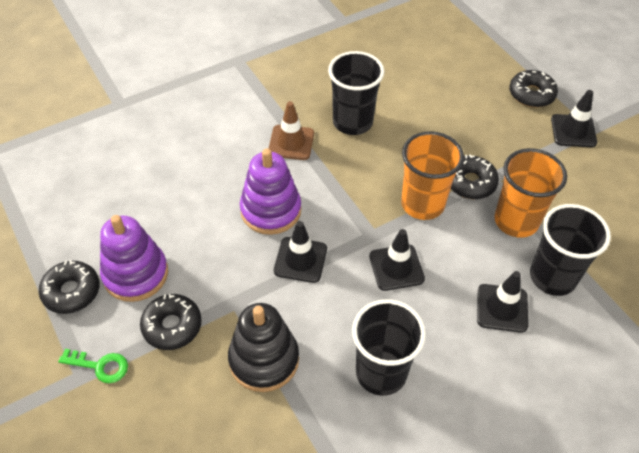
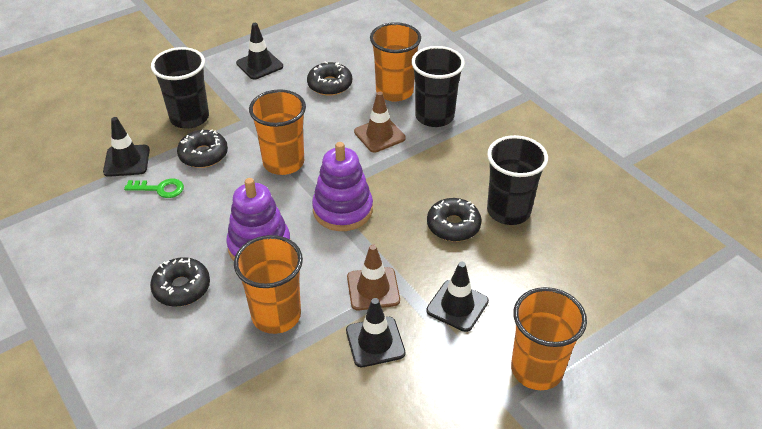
black stacking toy: 1 -> 0
brown traffic cone: 1 -> 2
orange cup: 2 -> 4

